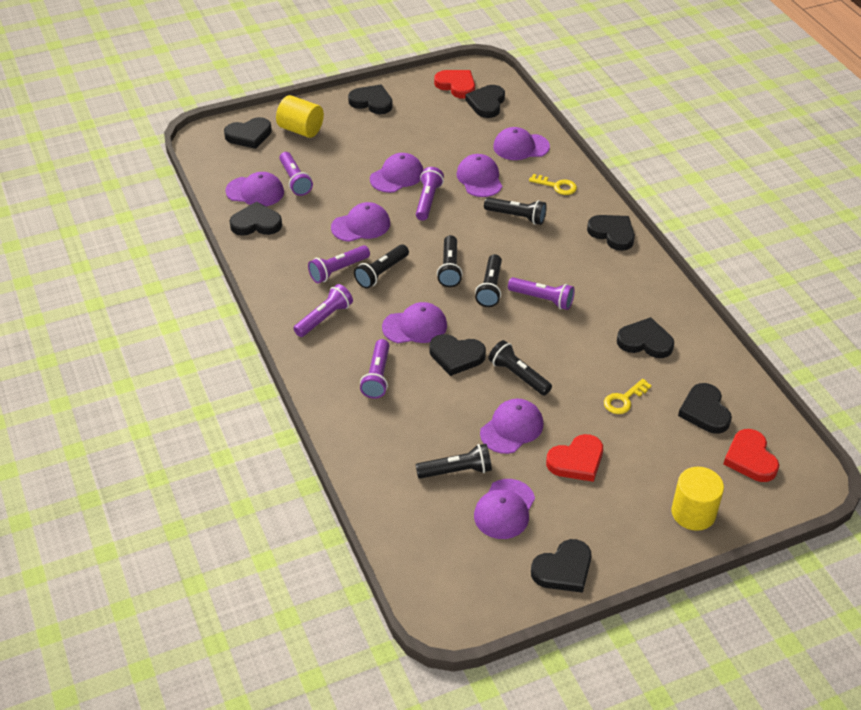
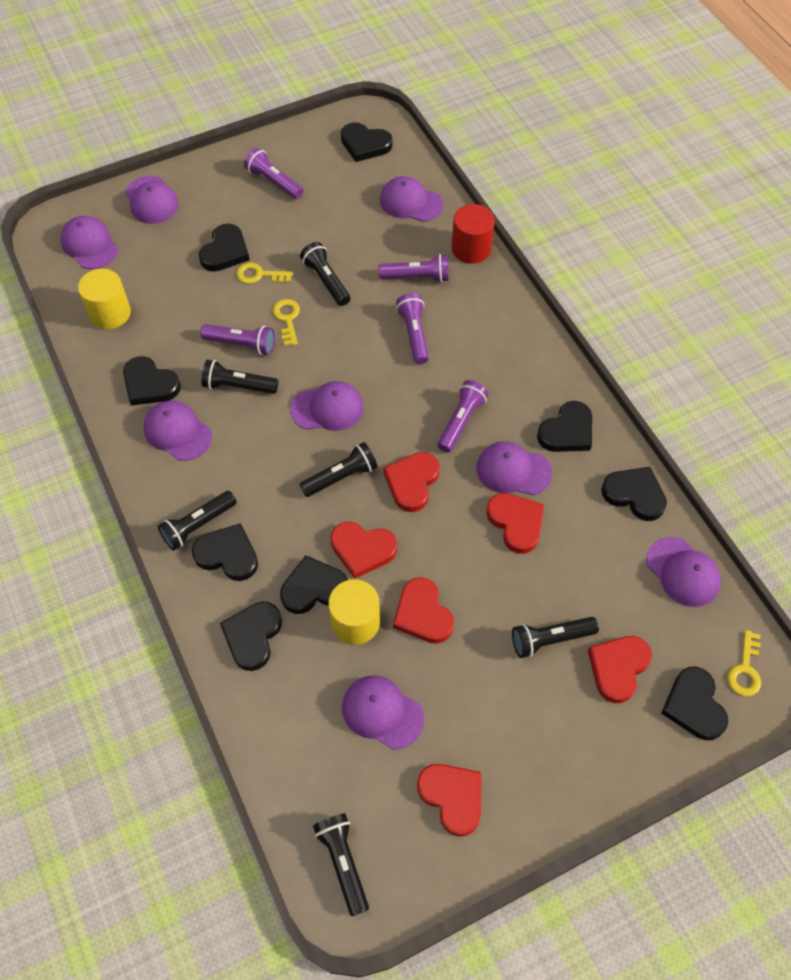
purple flashlight: 6 -> 5
red cylinder: 0 -> 1
red heart: 3 -> 6
yellow key: 2 -> 3

